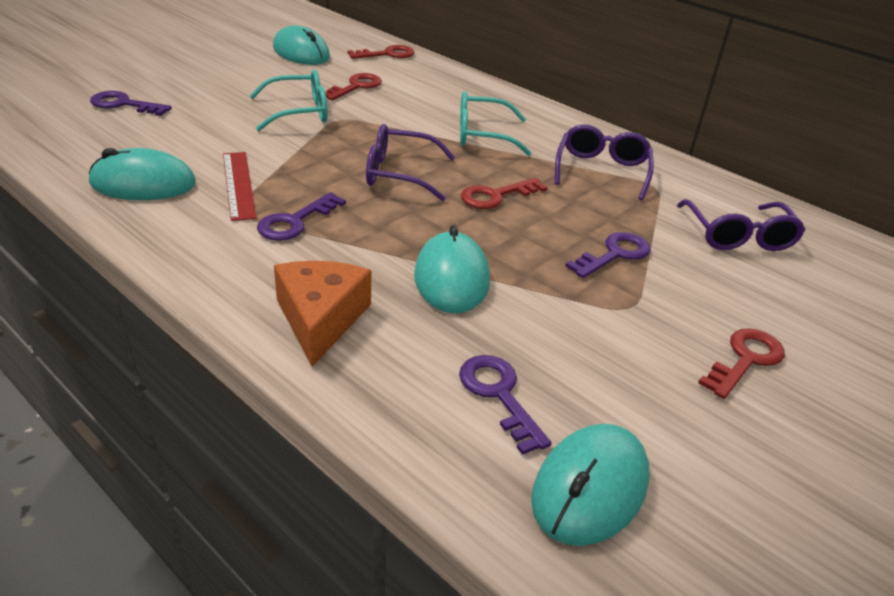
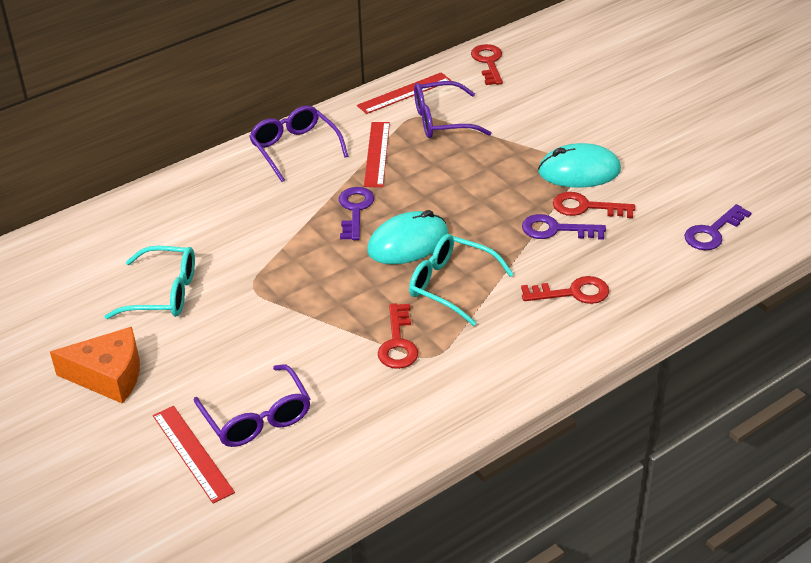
purple key: 4 -> 3
red ruler: 1 -> 3
turquoise mouse: 4 -> 2

